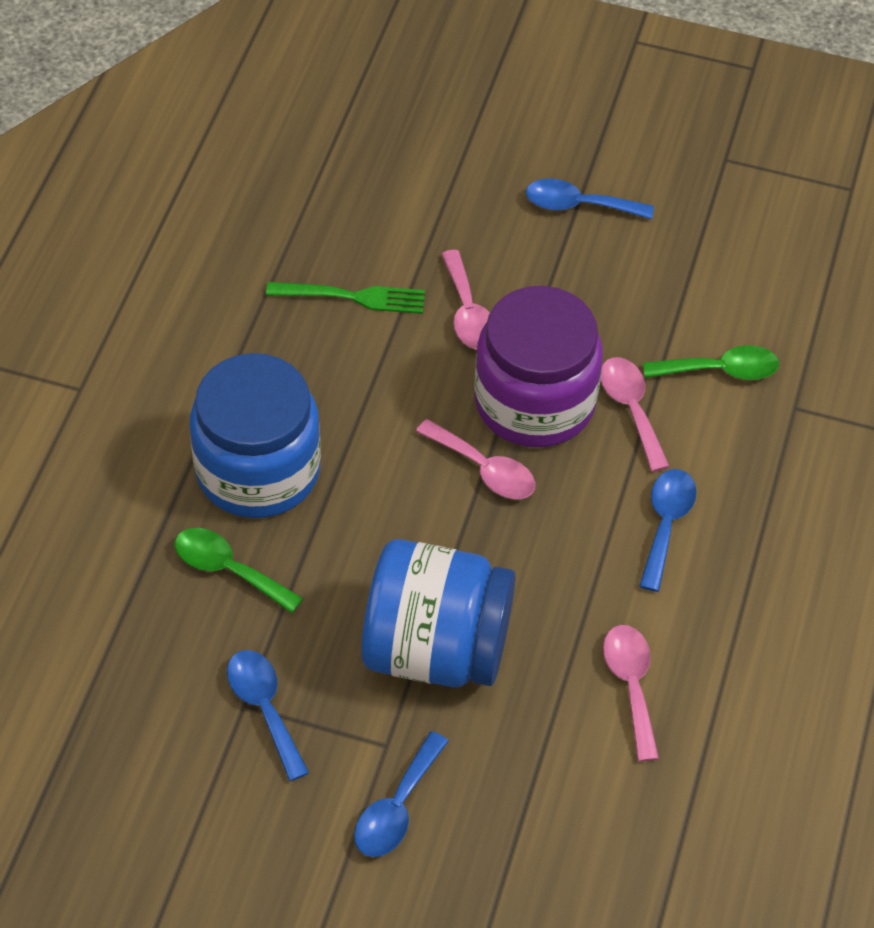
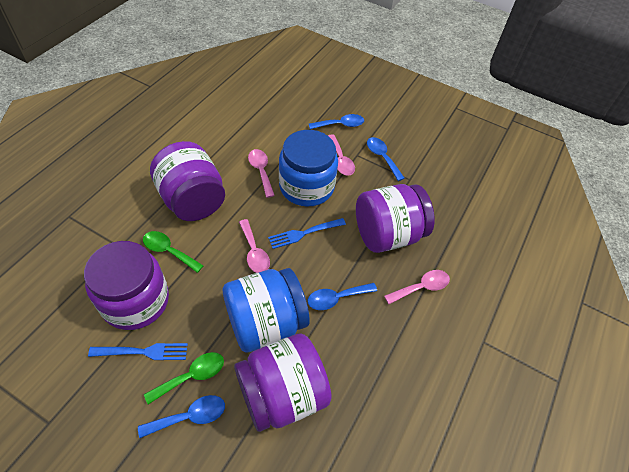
blue fork: 0 -> 2
green fork: 1 -> 0
purple jar: 1 -> 4

